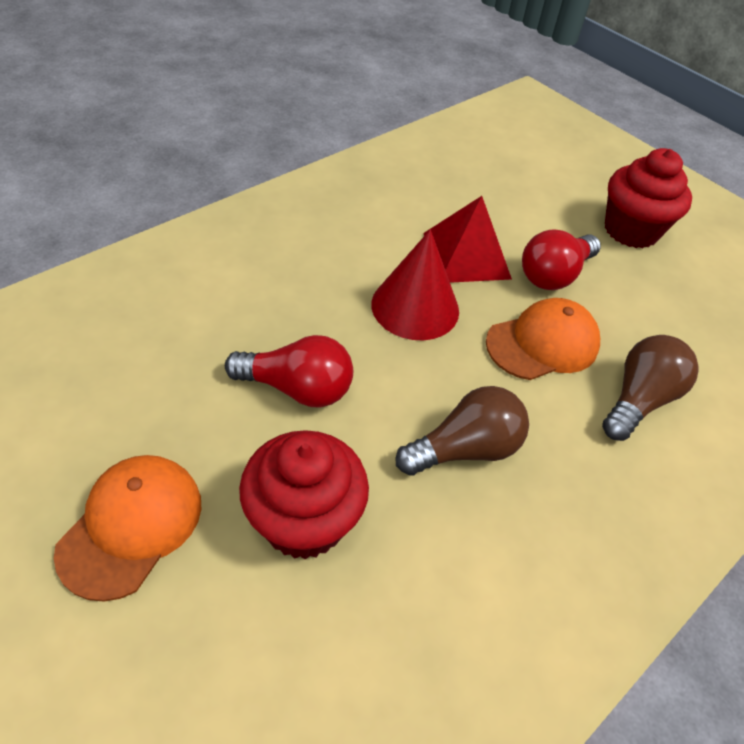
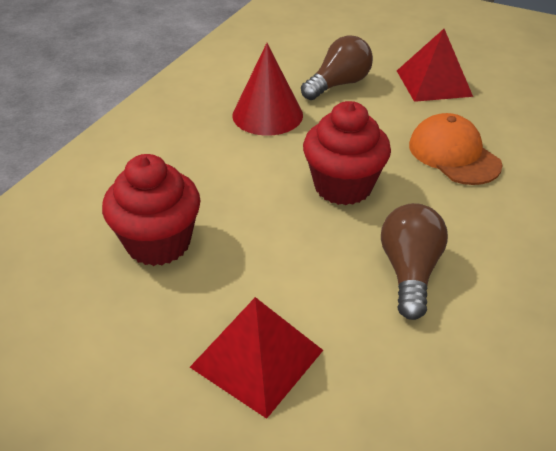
orange cap: 2 -> 1
red light bulb: 2 -> 0
red pyramid: 1 -> 2

